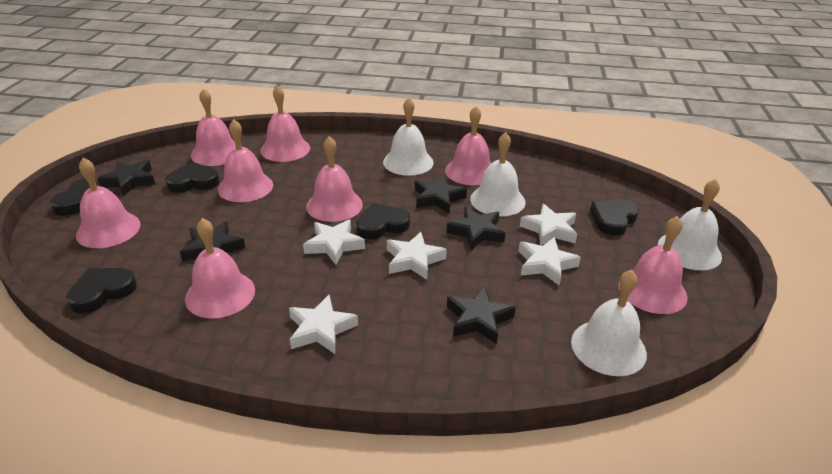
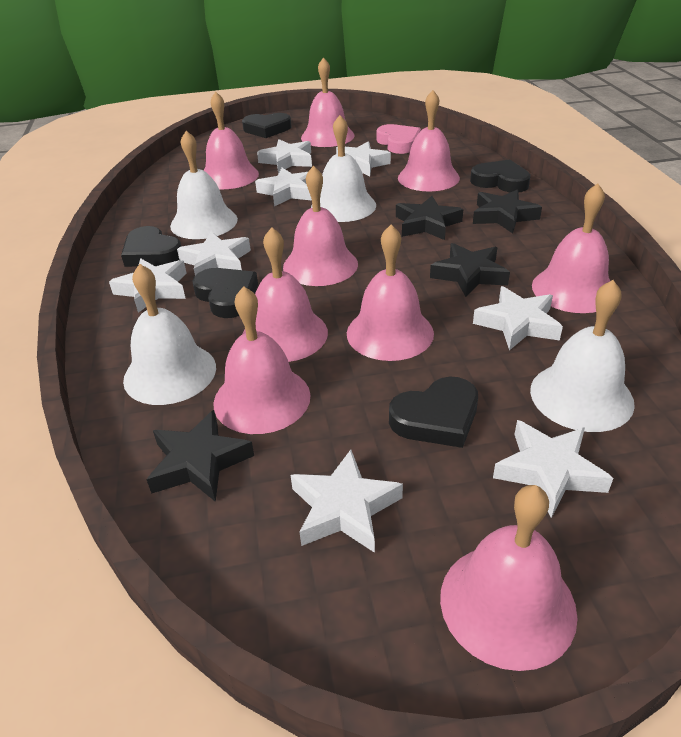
black star: 5 -> 4
pink bell: 8 -> 9
pink heart: 0 -> 1
white star: 5 -> 8

